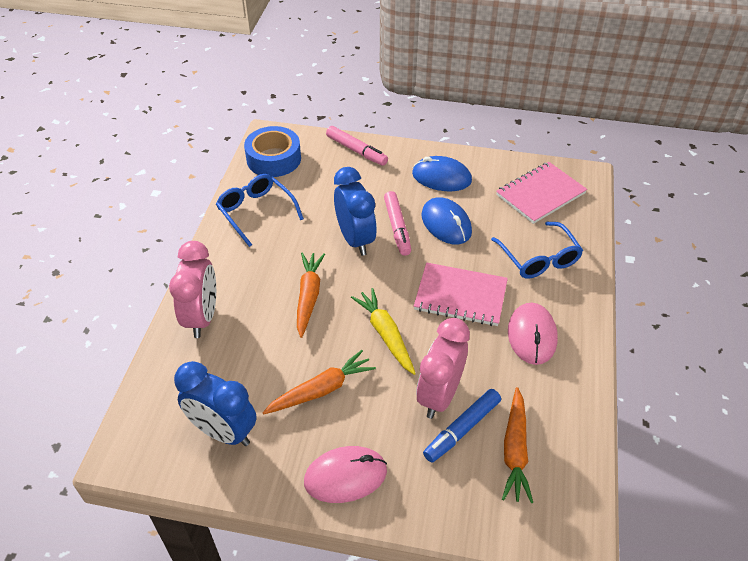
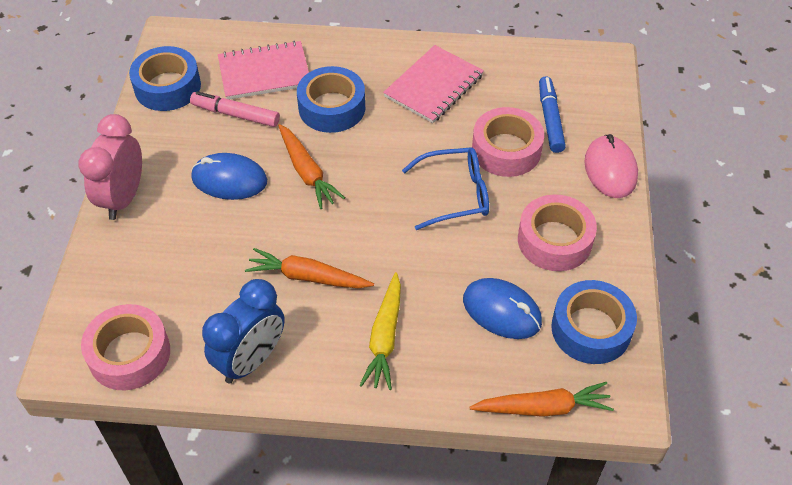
blue clock: 2 -> 1
blue glasses: 2 -> 1
blue tape: 1 -> 3
pink clock: 2 -> 1
pink marker: 2 -> 1
pink mouse: 2 -> 1
pink tape: 0 -> 3

